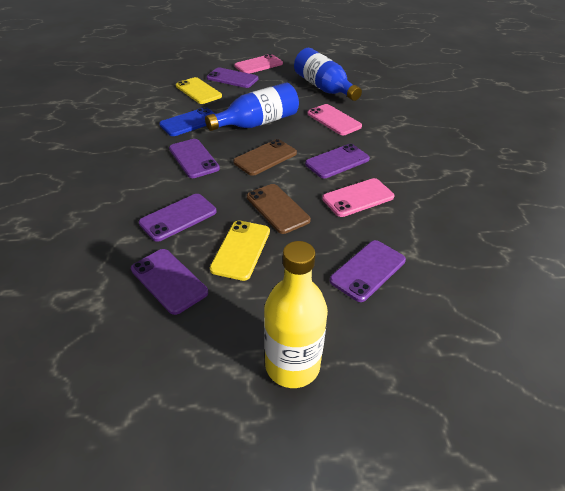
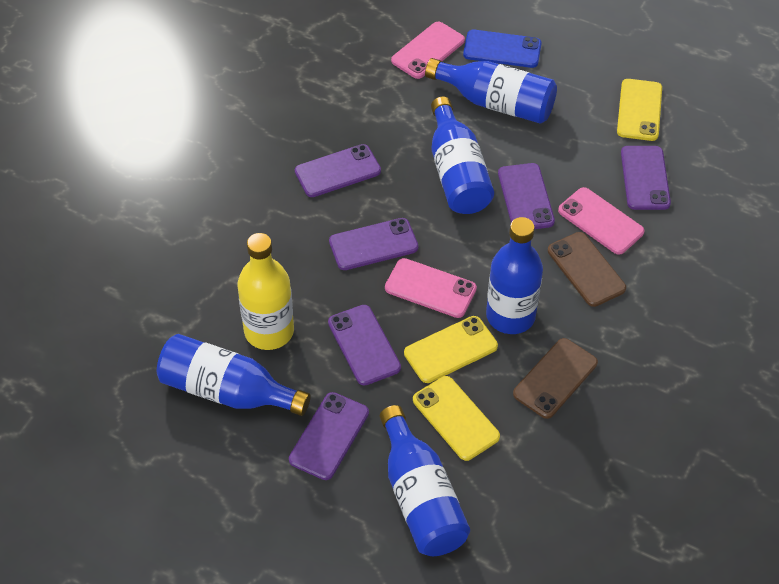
blue bottle: 2 -> 5
yellow phone: 2 -> 3

